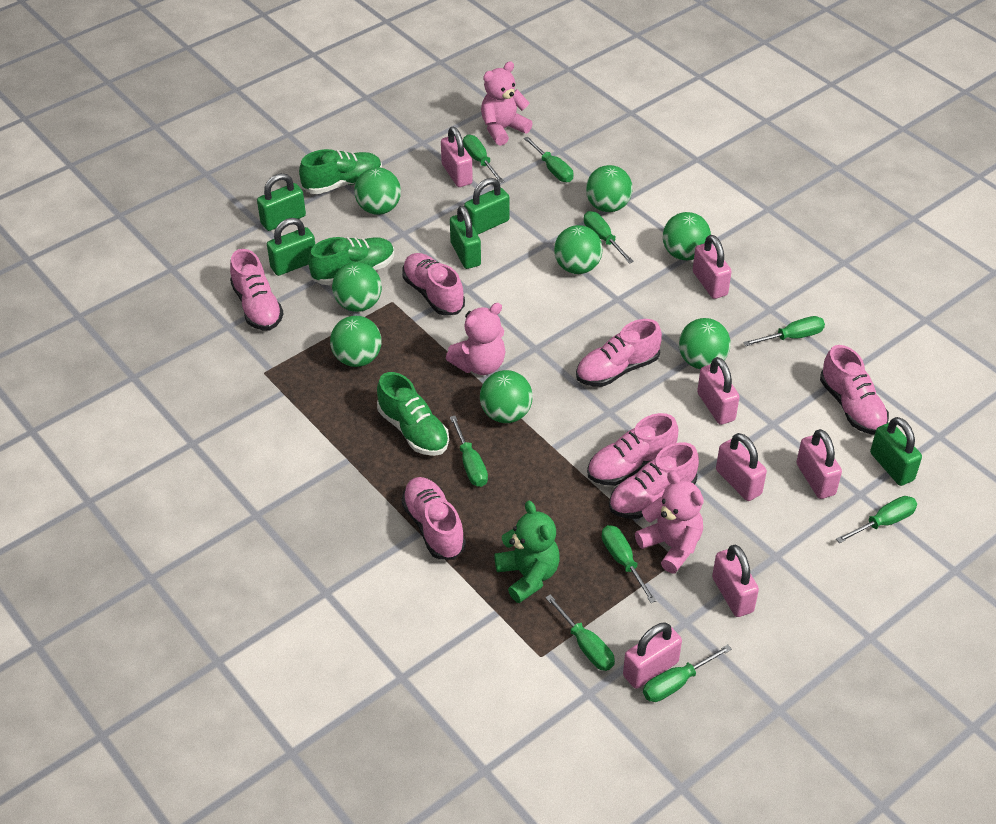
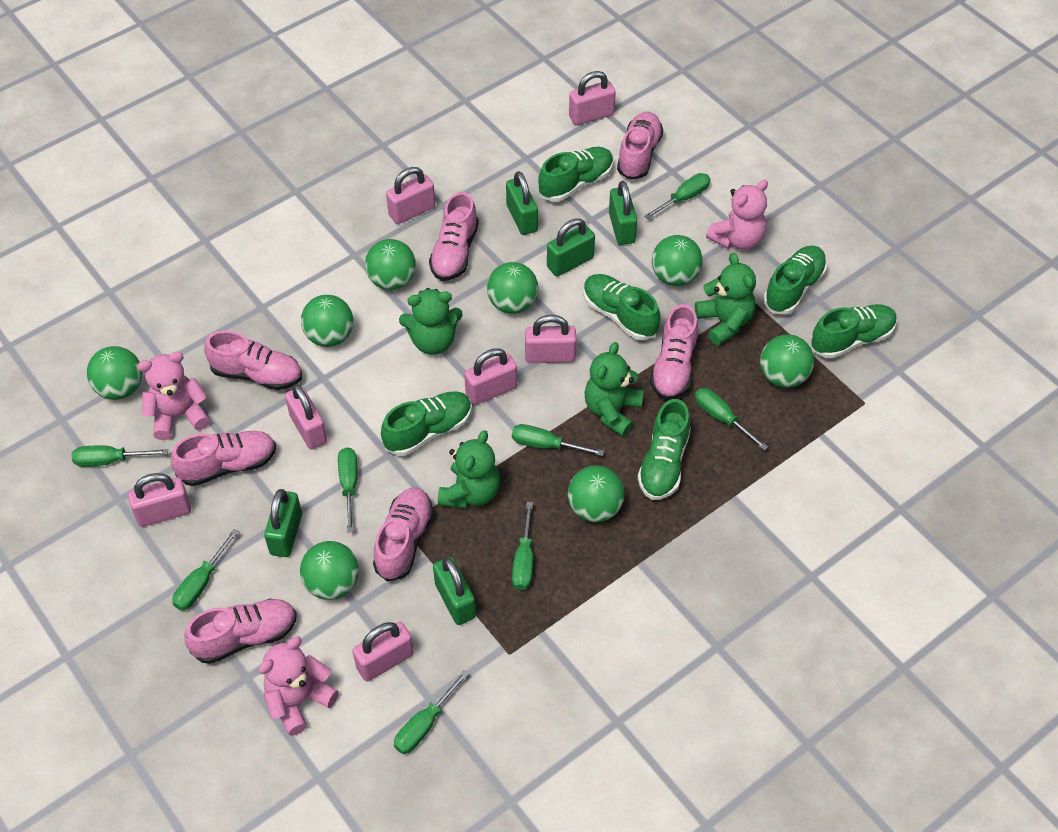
green screwdriver: 9 -> 8
green shoe: 3 -> 6
green teddy bear: 1 -> 4

